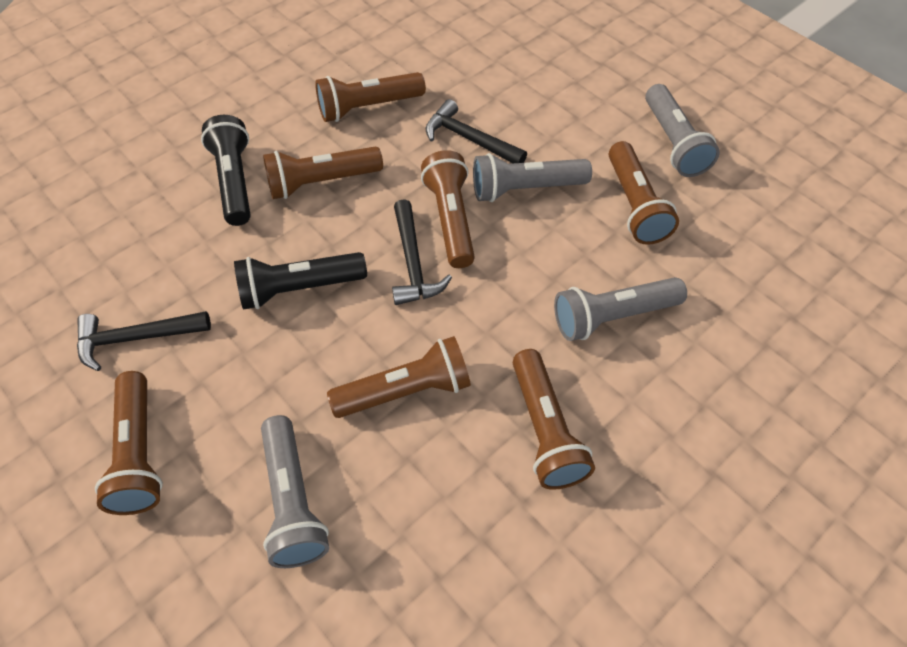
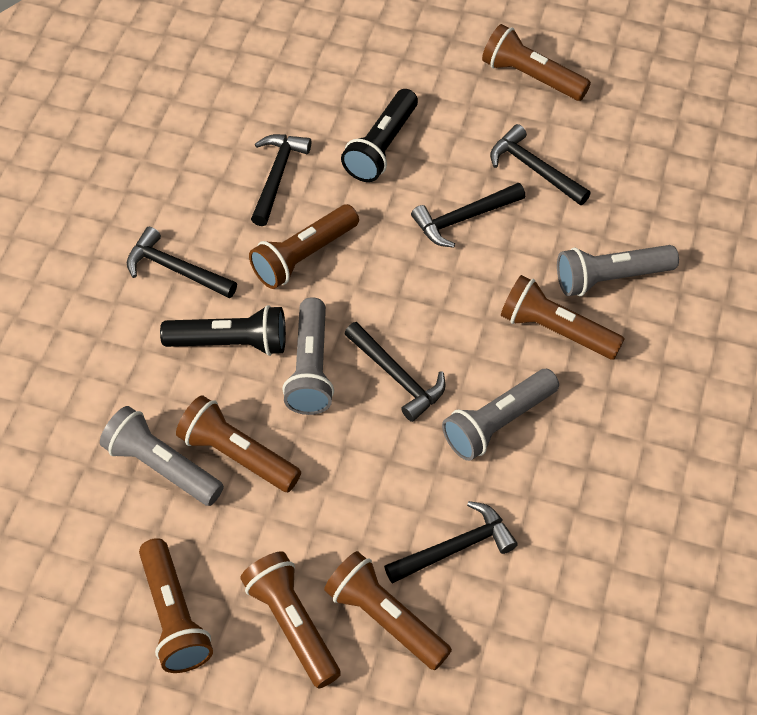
black hammer: 3 -> 6

